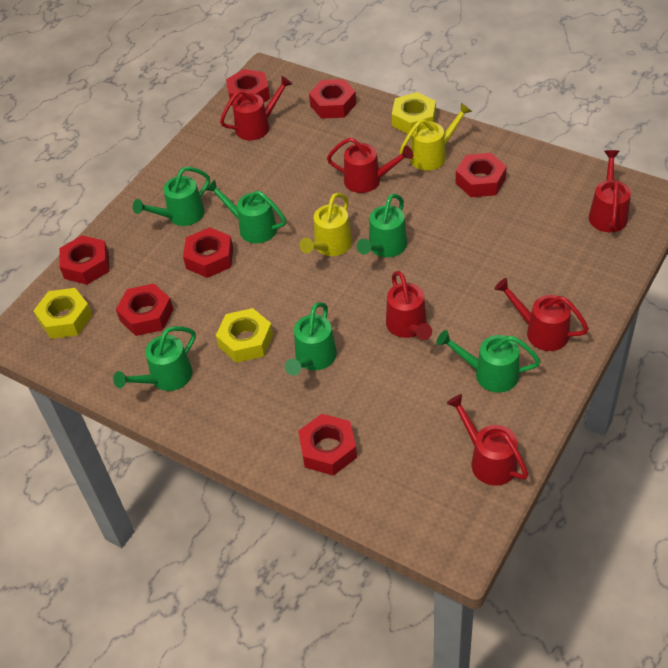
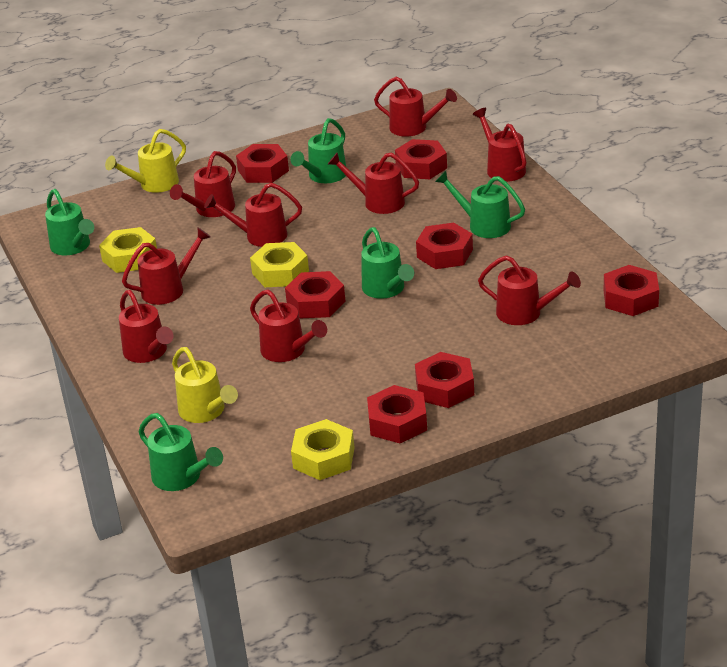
green watering can: 6 -> 5
red watering can: 6 -> 9

